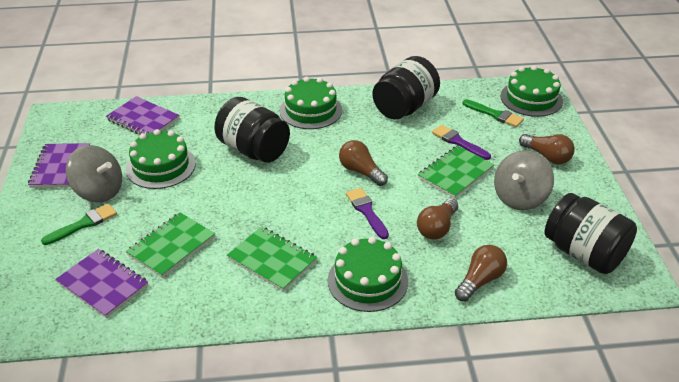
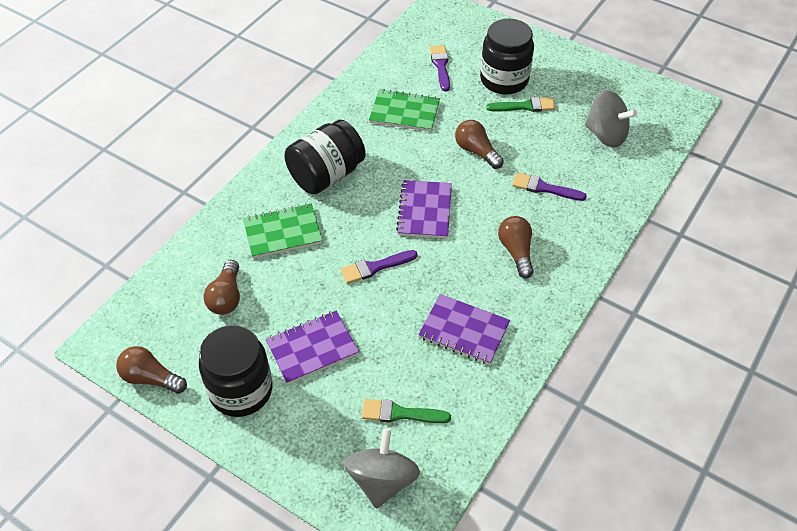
green cake: 4 -> 0
green notebook: 3 -> 2
purple brush: 2 -> 3

